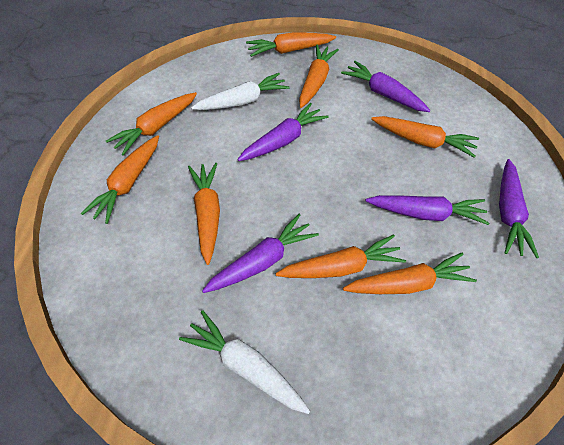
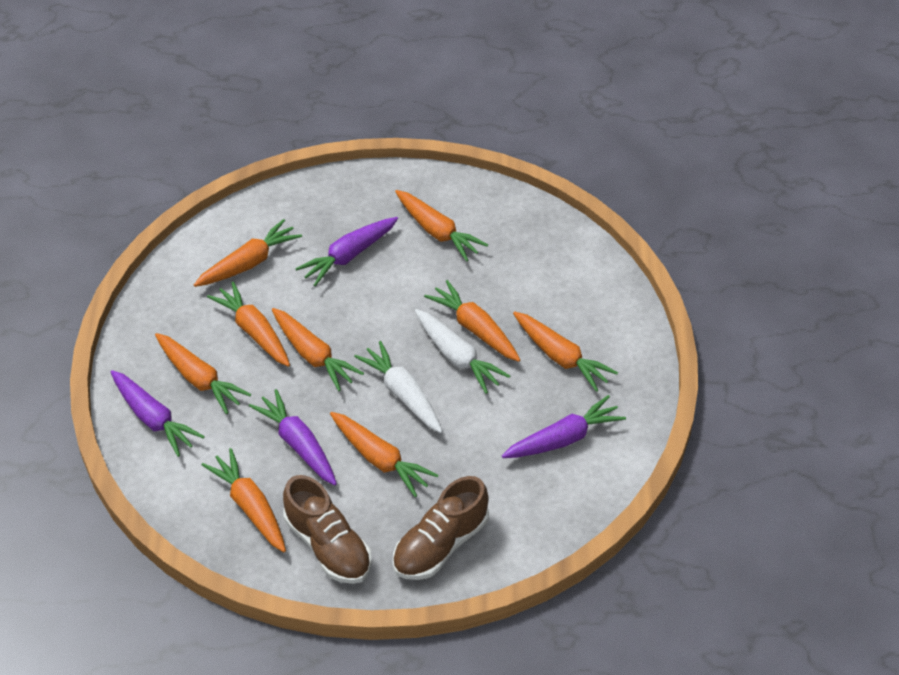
brown shoe: 0 -> 2
orange carrot: 8 -> 9
purple carrot: 5 -> 4

